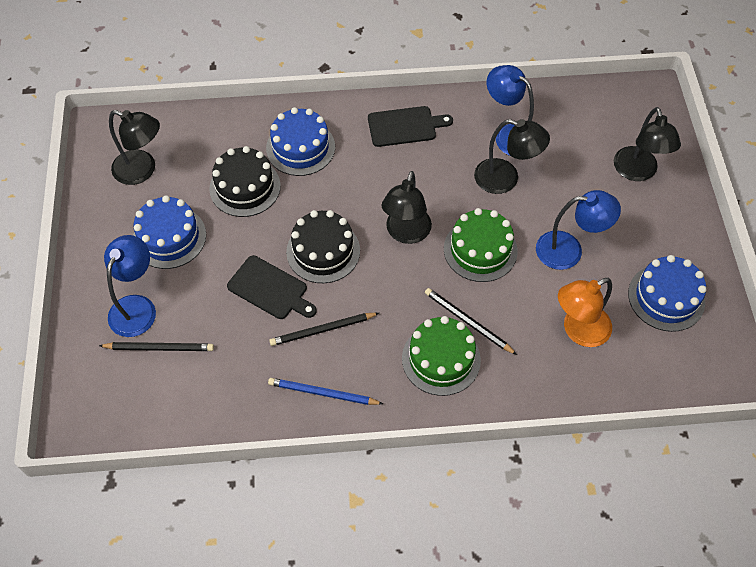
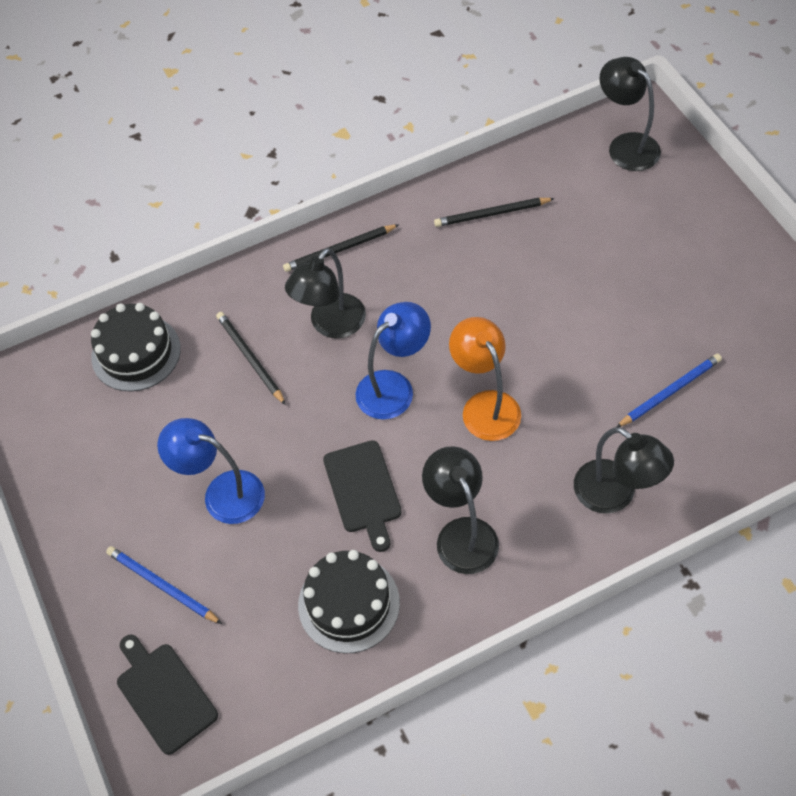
blue cake: 3 -> 0
blue lamp: 3 -> 2
blue pencil: 1 -> 2
green cake: 2 -> 0

